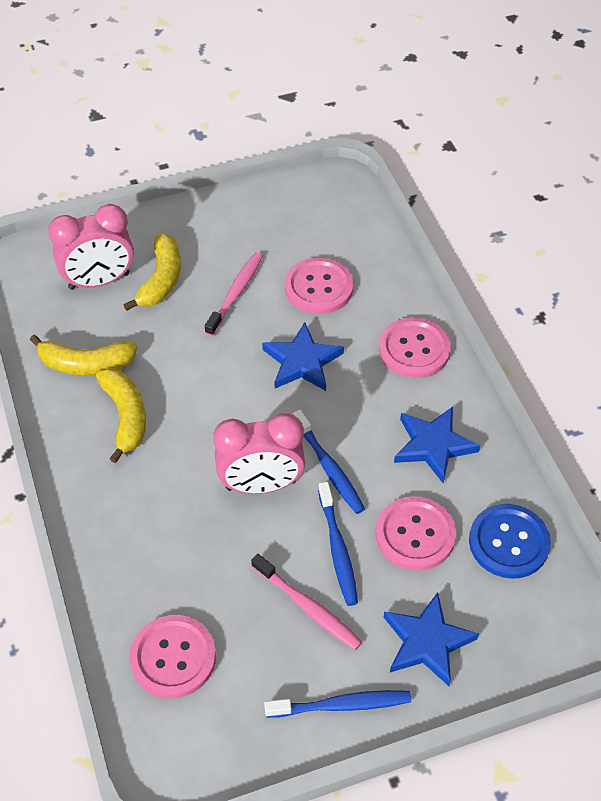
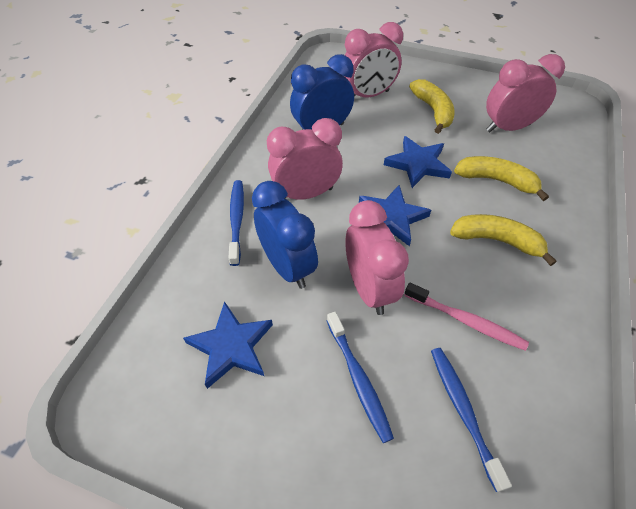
blue button: 1 -> 0
blue clock: 0 -> 2
pink button: 4 -> 0
pink clock: 2 -> 4
pink toothbrush: 2 -> 1

